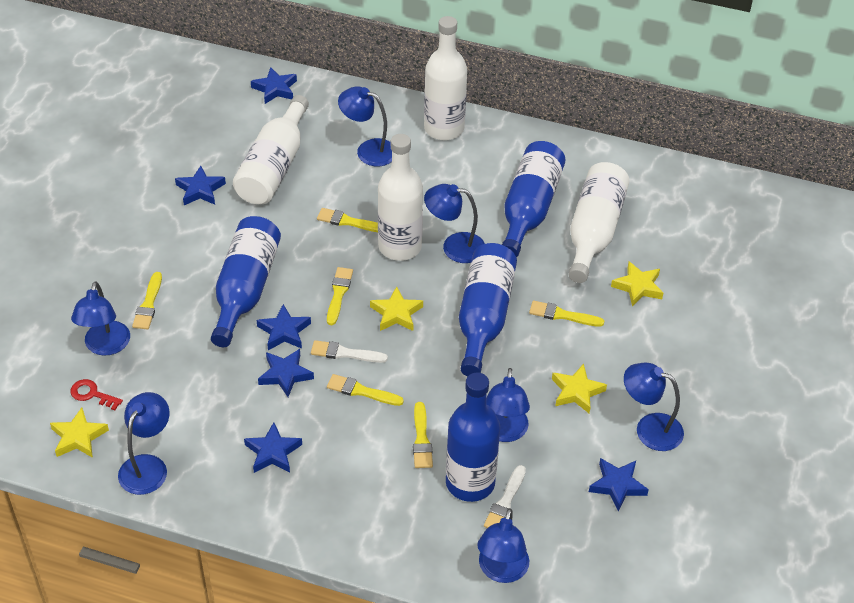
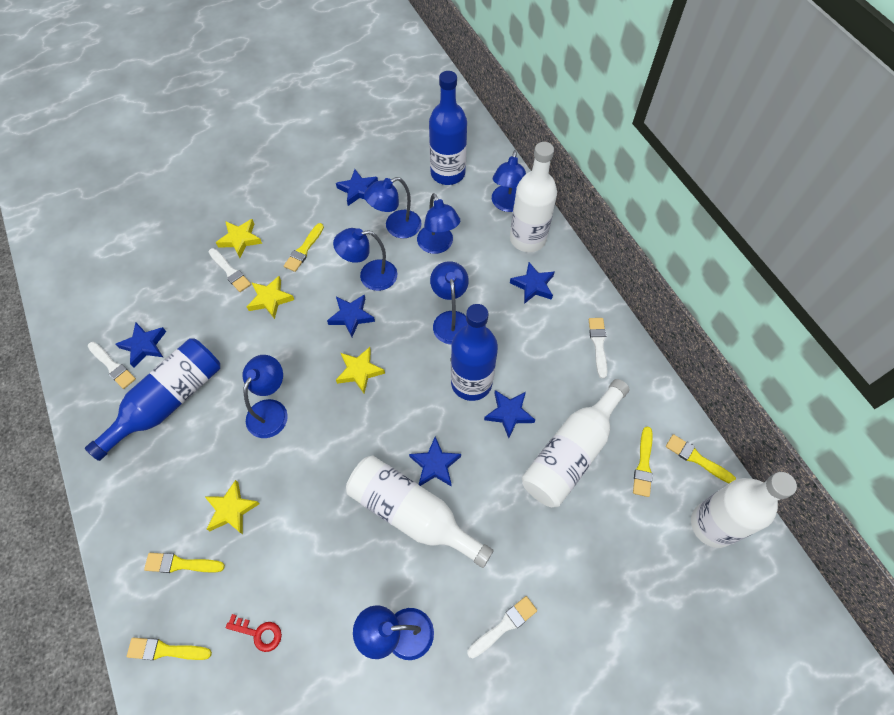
blue bottle: 4 -> 3
white brush: 2 -> 4
yellow brush: 6 -> 5

